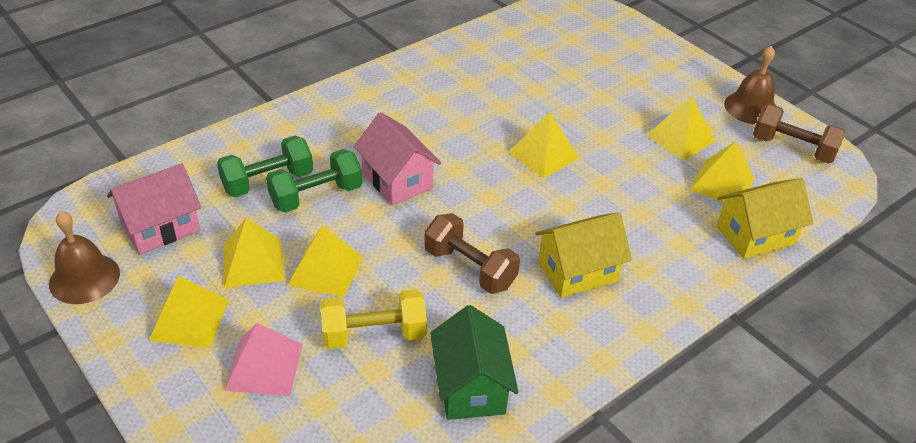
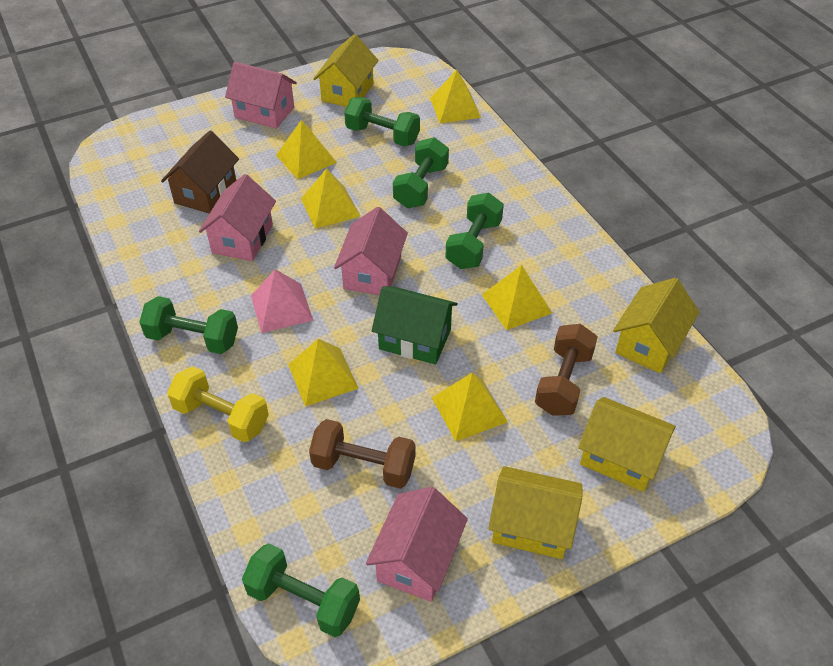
brown bell: 2 -> 0
brown house: 0 -> 1
green dumbbell: 2 -> 5
pink house: 2 -> 4
yellow house: 2 -> 4

